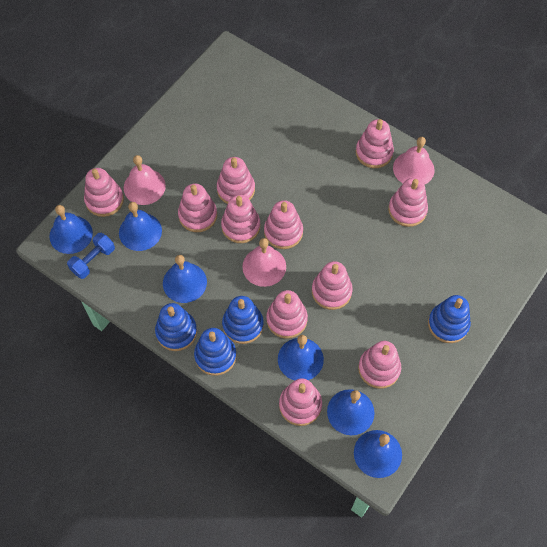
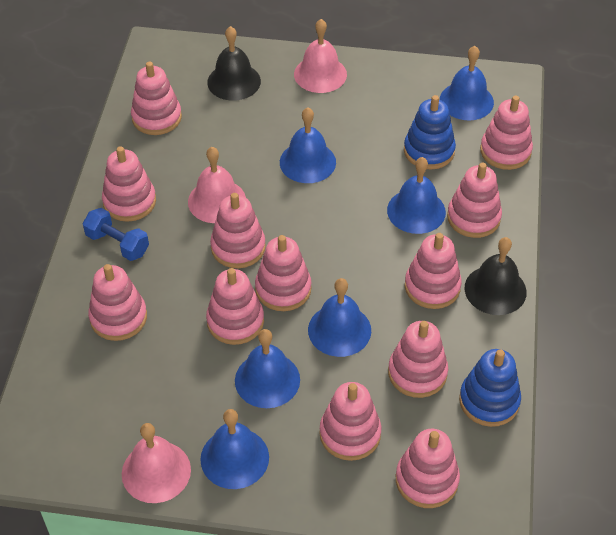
black bell: 0 -> 2
blue stacking toy: 4 -> 2
pink stacking toy: 11 -> 12

